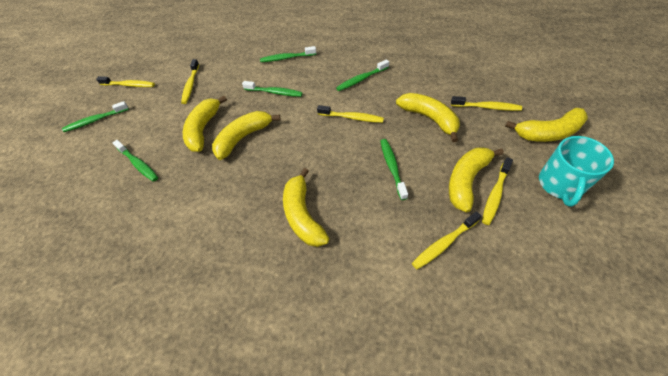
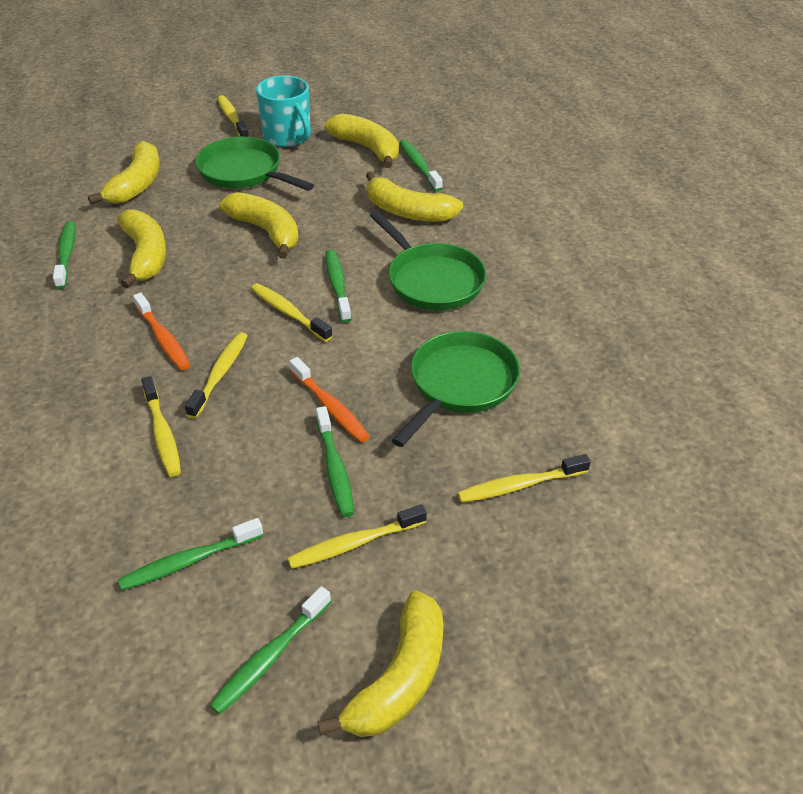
green pan: 0 -> 3
orange toothbrush: 0 -> 2

